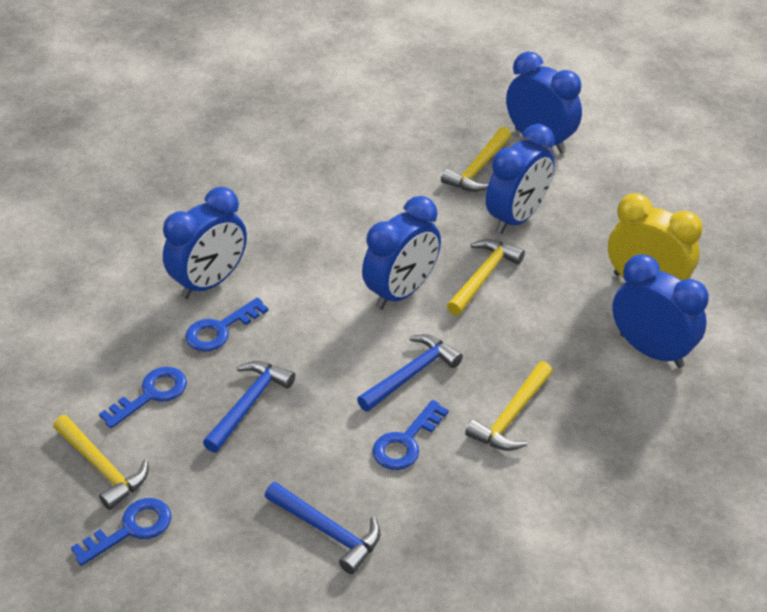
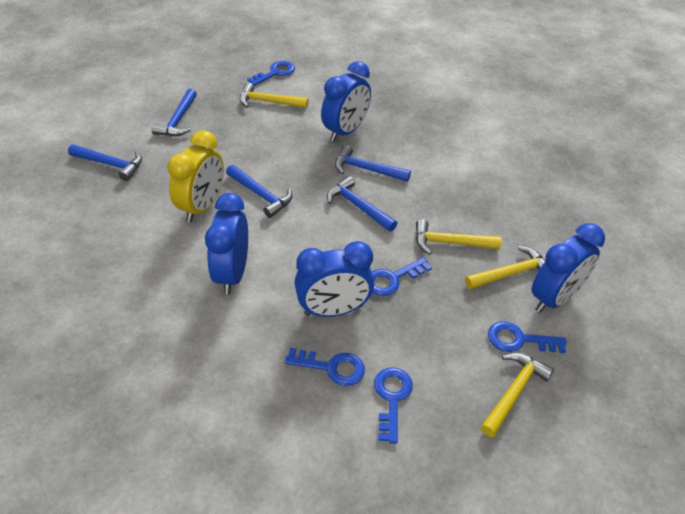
blue clock: 5 -> 4
blue hammer: 3 -> 5
blue key: 4 -> 5

